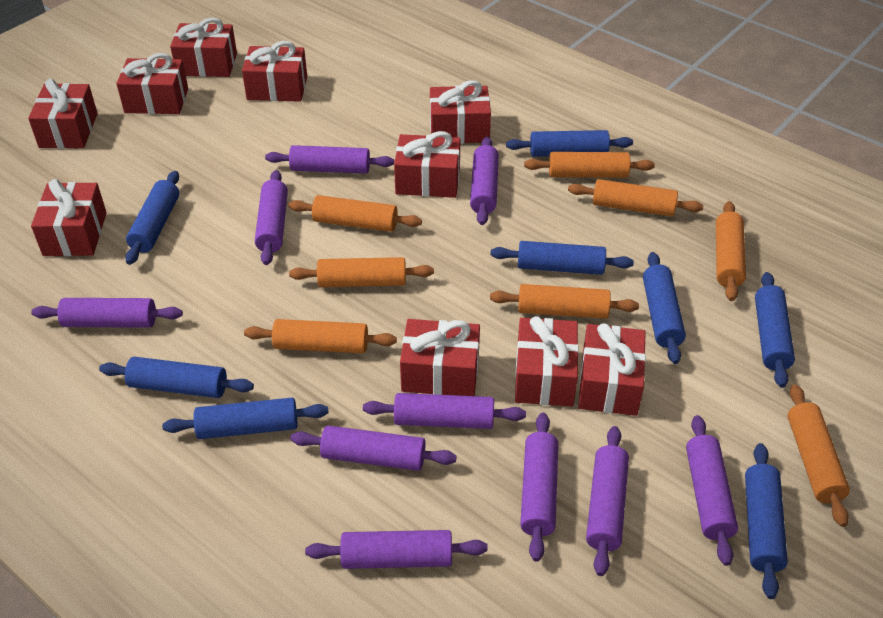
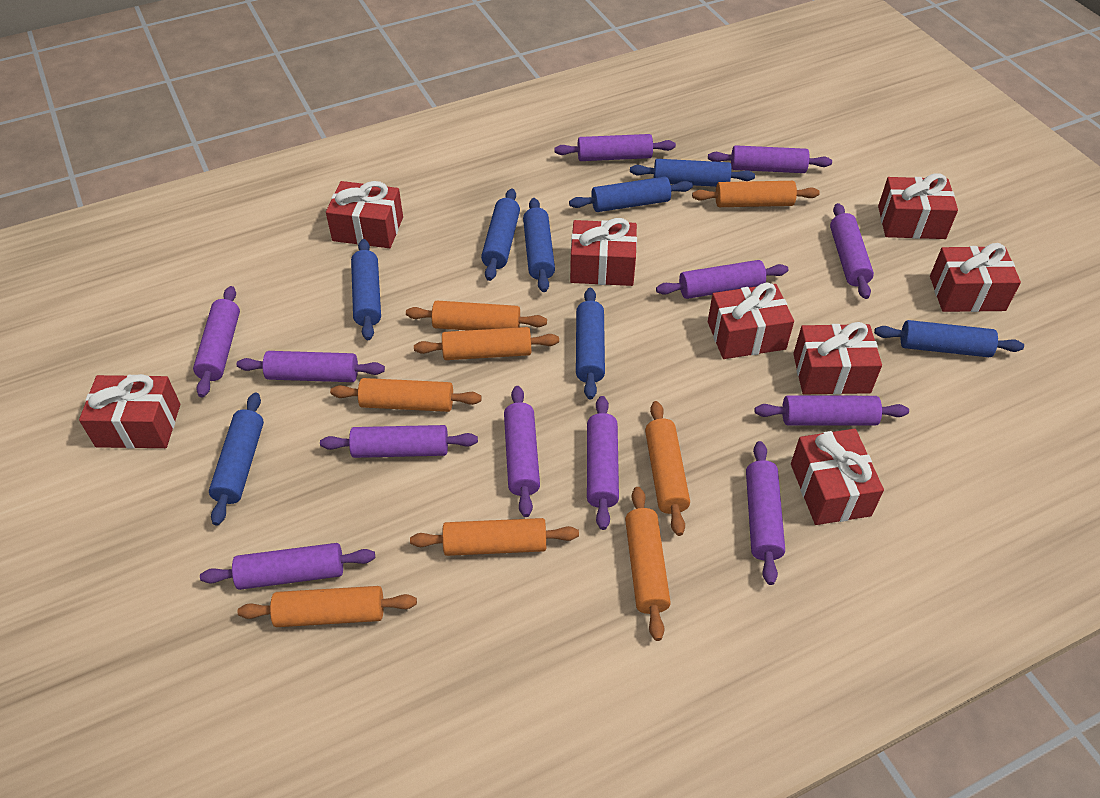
purple rolling pin: 10 -> 12
red gift: 10 -> 8

